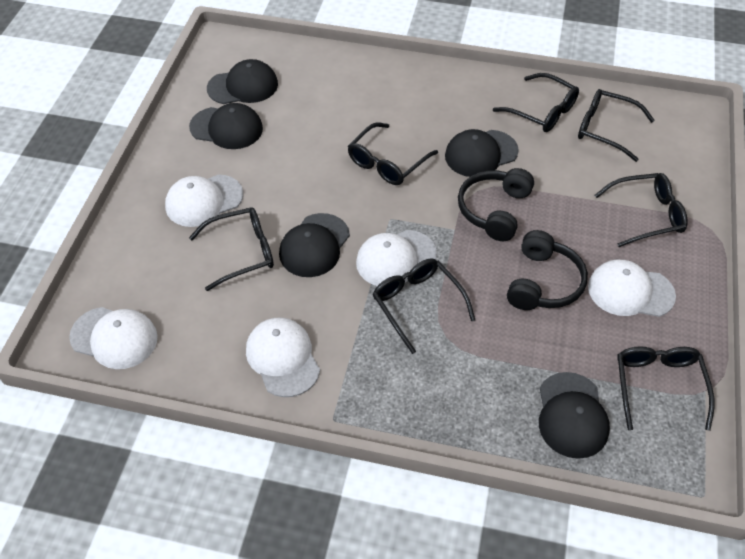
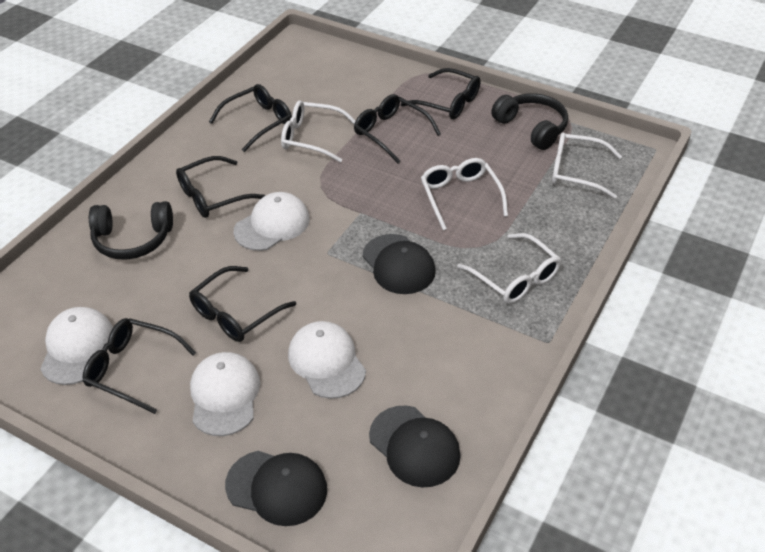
black cap: 5 -> 3
black glasses: 7 -> 6
white cap: 5 -> 4
white glasses: 0 -> 4

